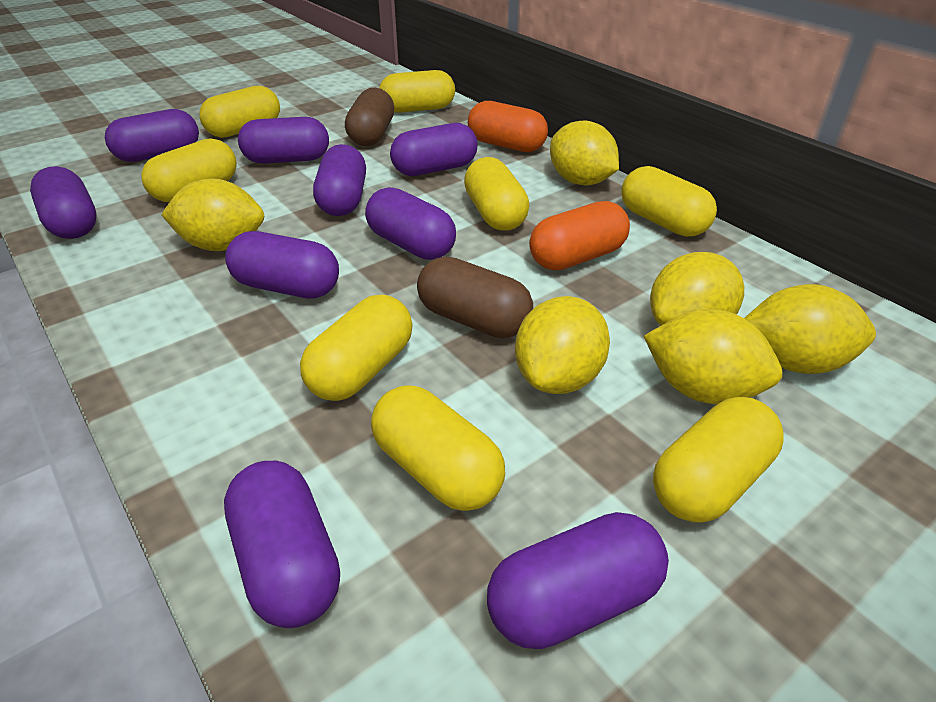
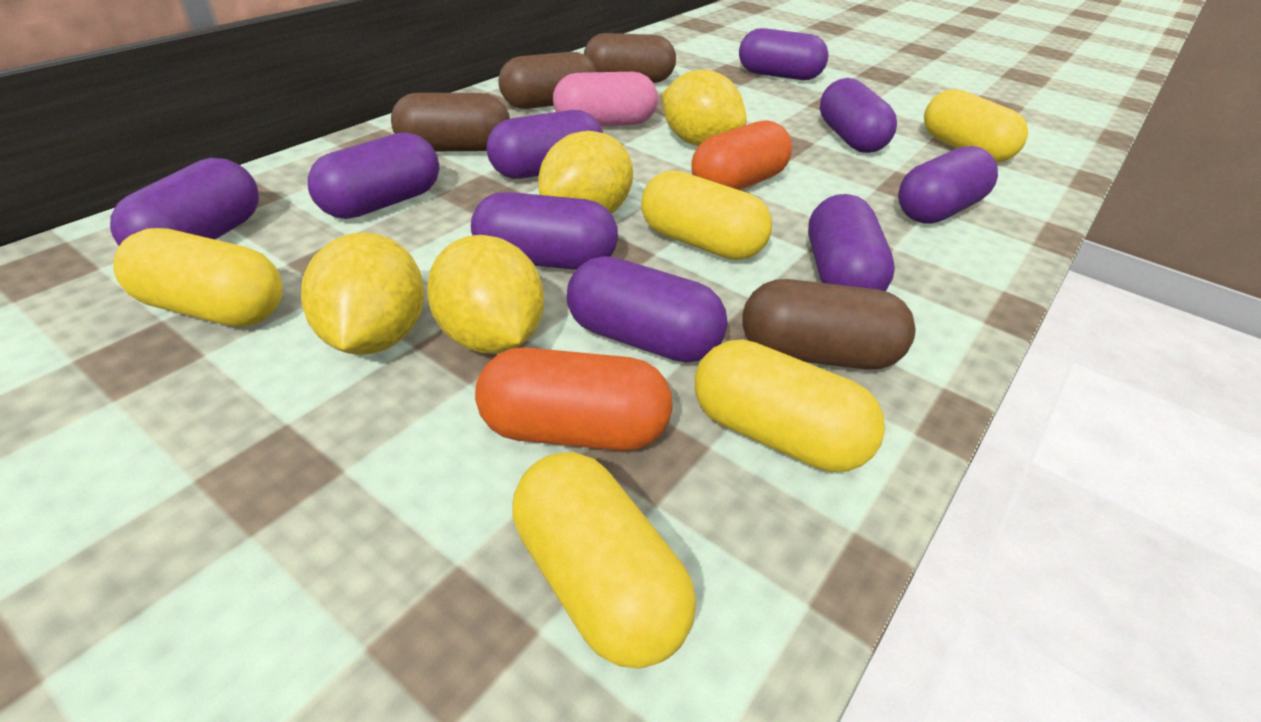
brown capsule: 2 -> 4
pink capsule: 0 -> 1
yellow capsule: 8 -> 5
yellow lemon: 6 -> 4

